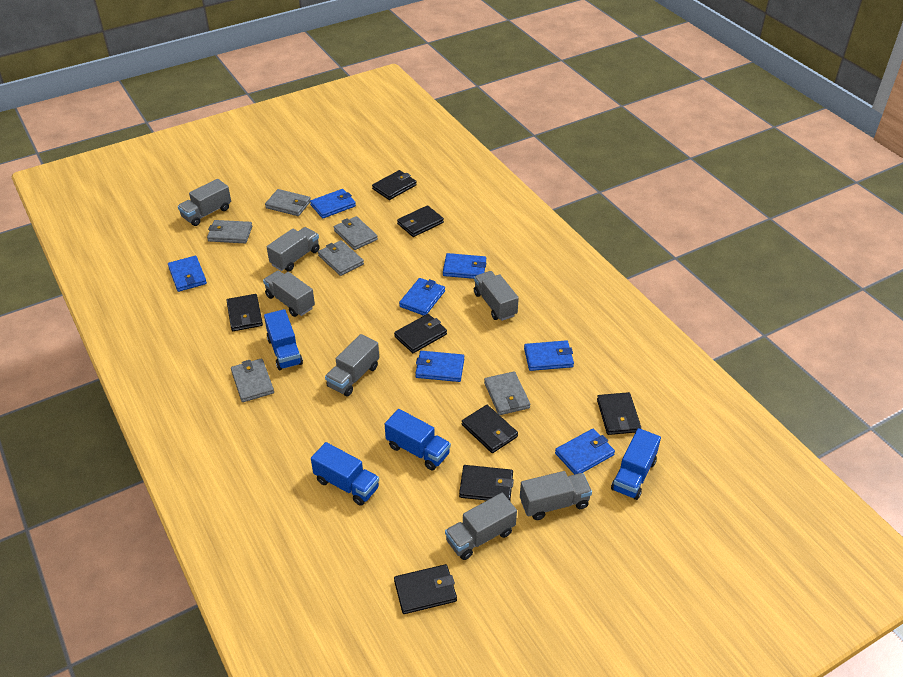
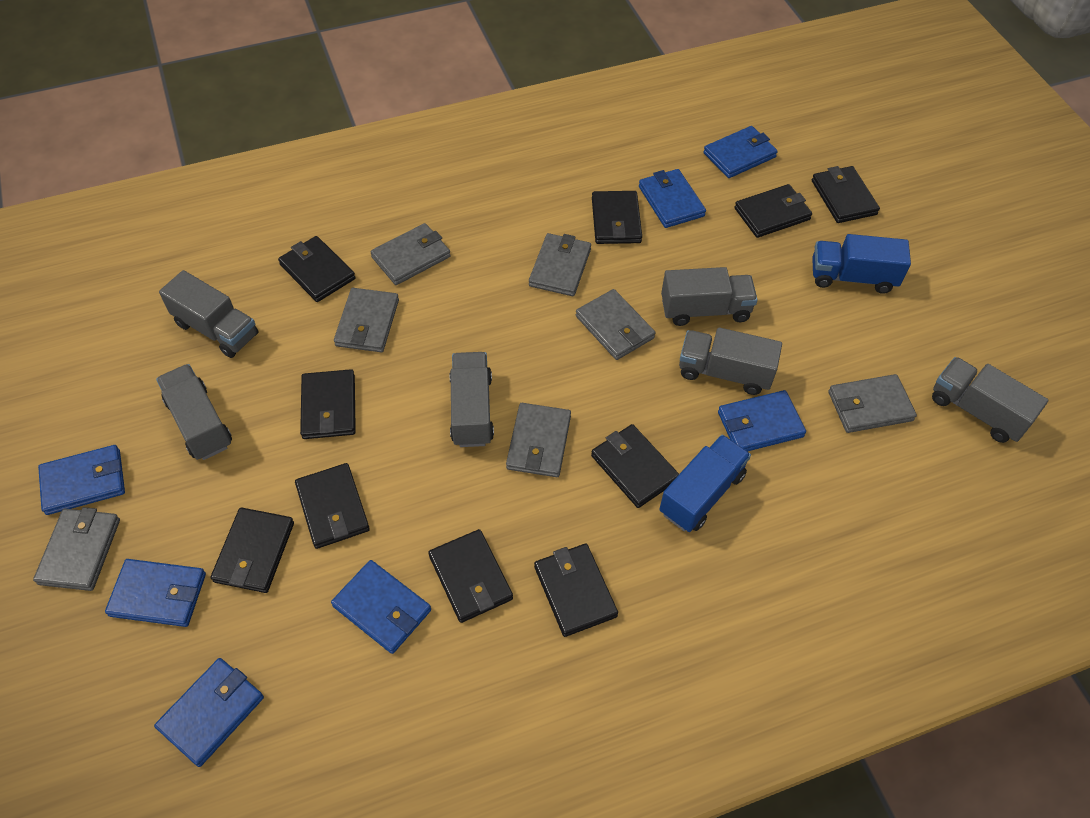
black wallet: 8 -> 10
blue truck: 4 -> 2
grey truck: 7 -> 6
grey wallet: 6 -> 7

